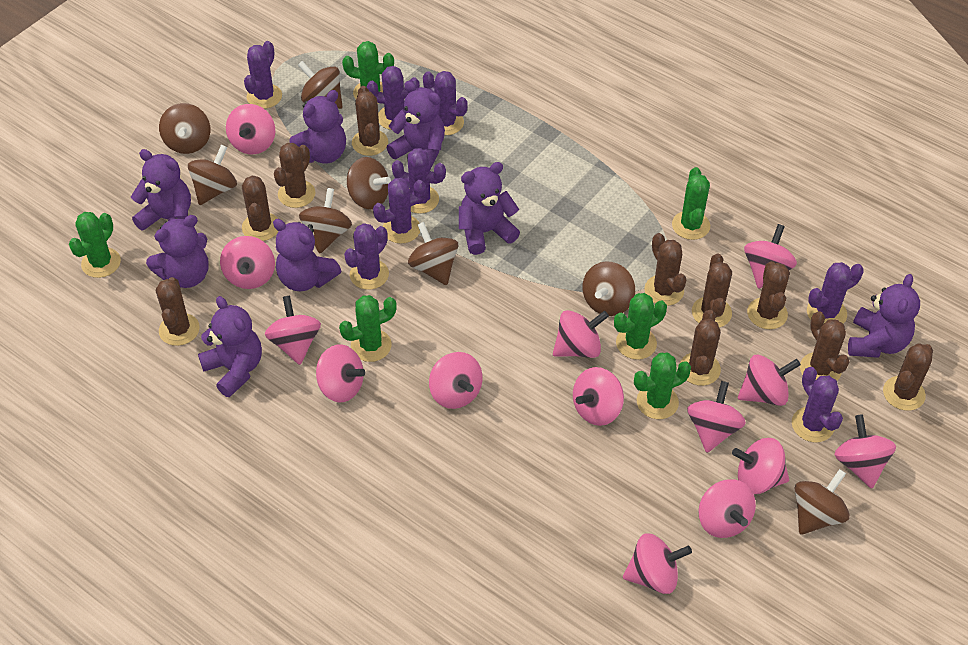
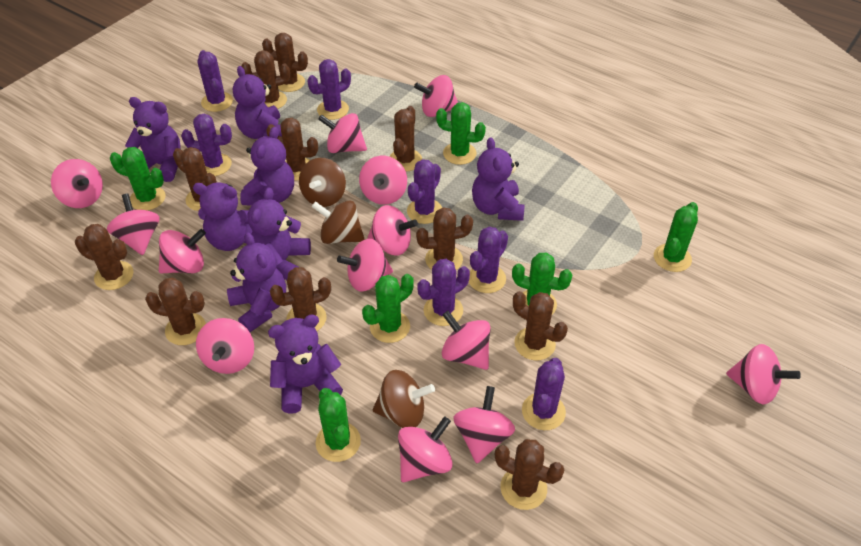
brown cactus: 10 -> 11
brown spinning top: 8 -> 3
pink spinning top: 14 -> 13
purple cactus: 8 -> 7

